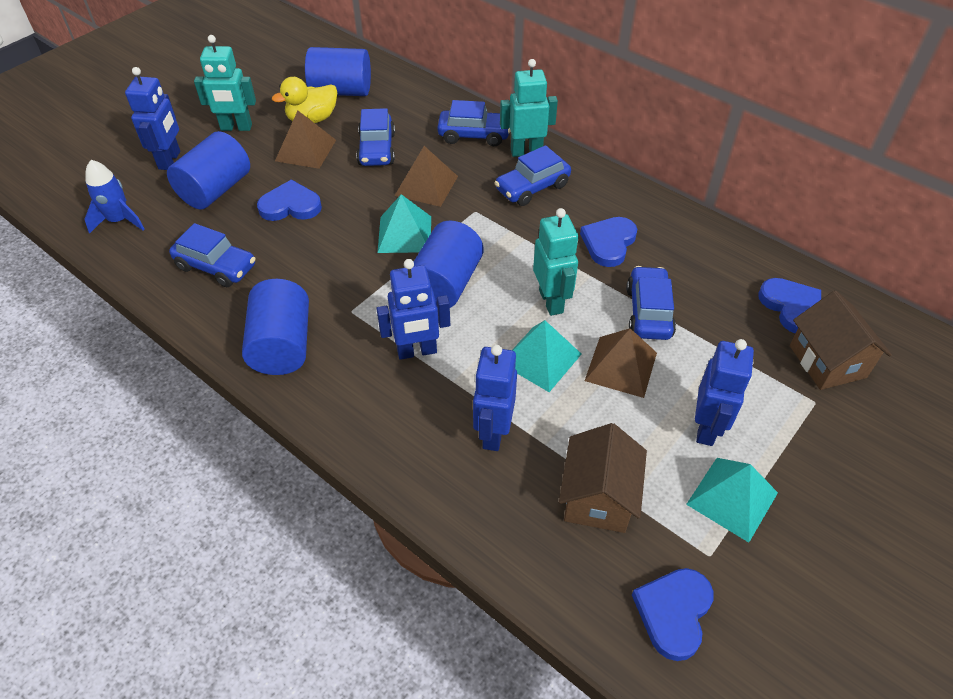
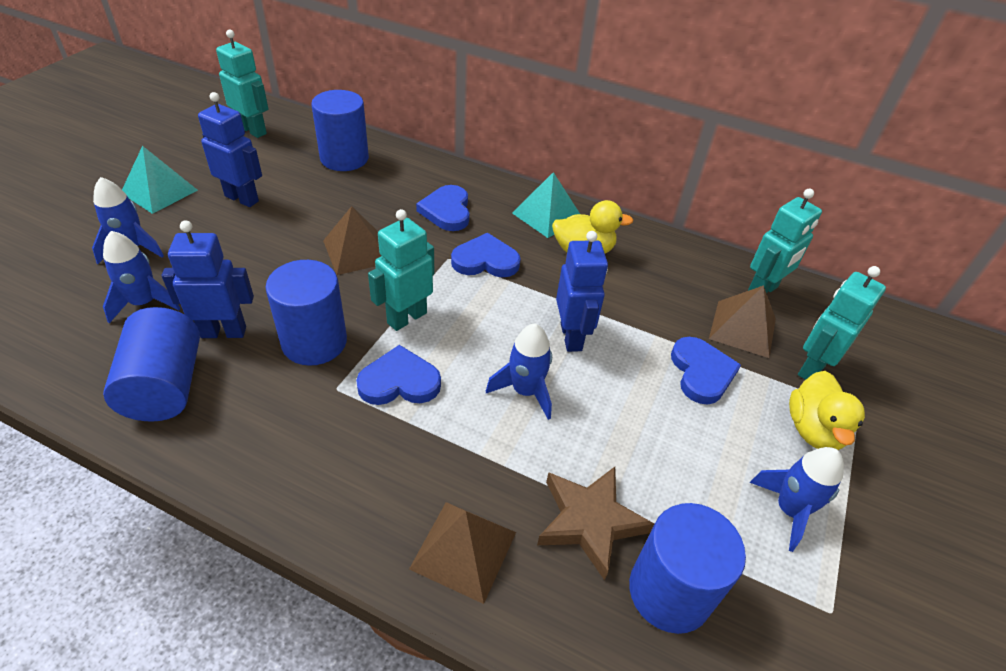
blue car: 5 -> 0
blue robot: 4 -> 3
blue rocket: 1 -> 4
brown house: 2 -> 0
brown star: 0 -> 1
turquoise pyramid: 3 -> 2
turquoise robot: 3 -> 4
yellow duck: 1 -> 2

